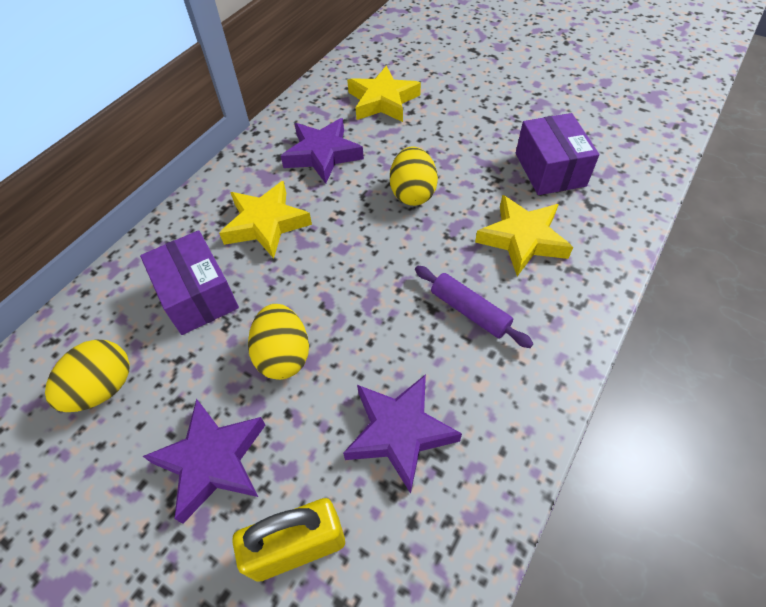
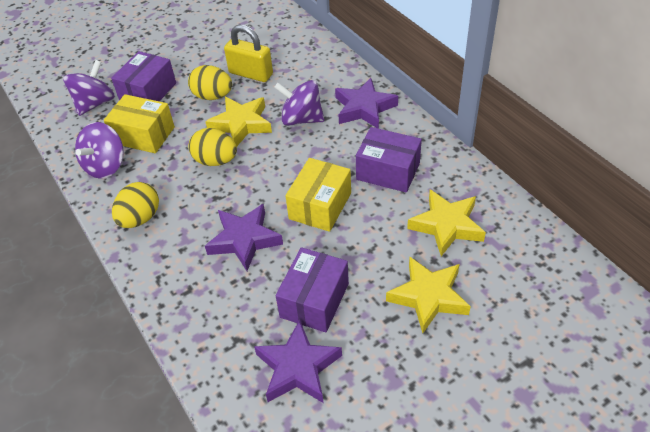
purple box: 2 -> 3
purple rolling pin: 1 -> 0
purple spinning top: 0 -> 3
yellow box: 0 -> 2

